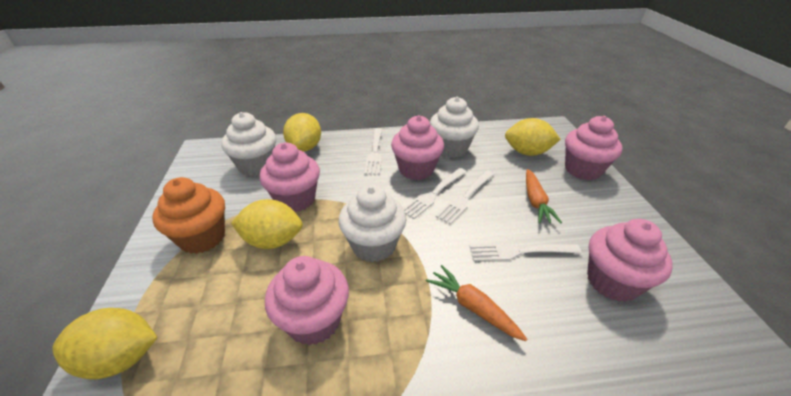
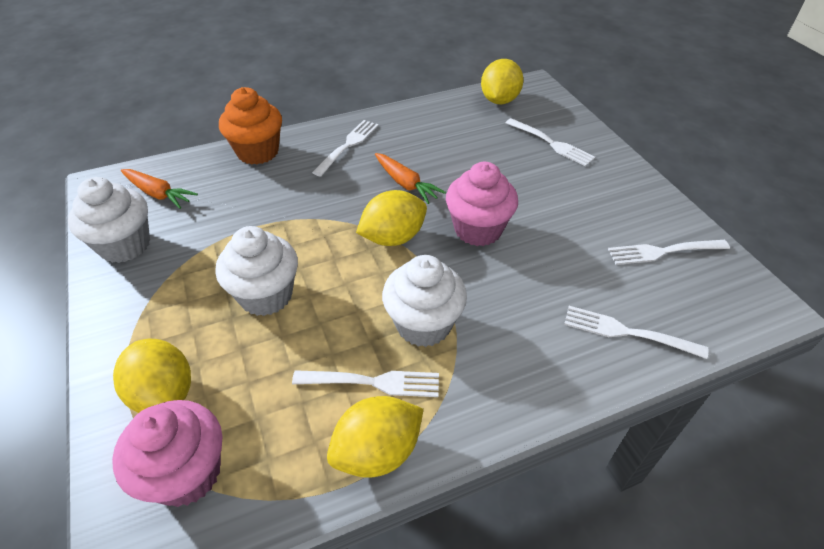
pink cupcake: 5 -> 2
white fork: 4 -> 5

